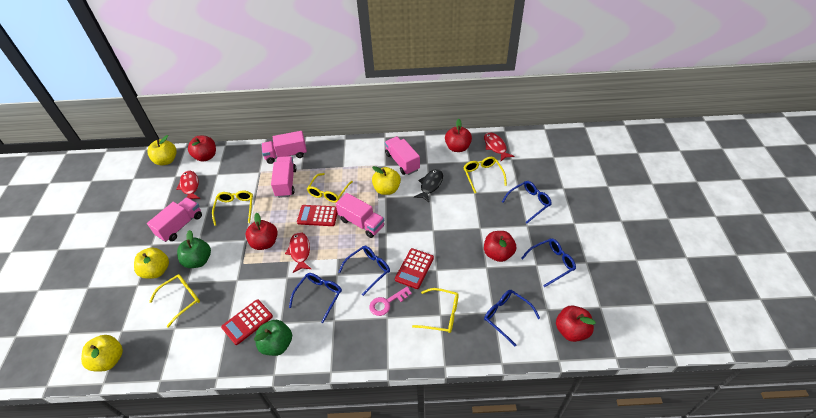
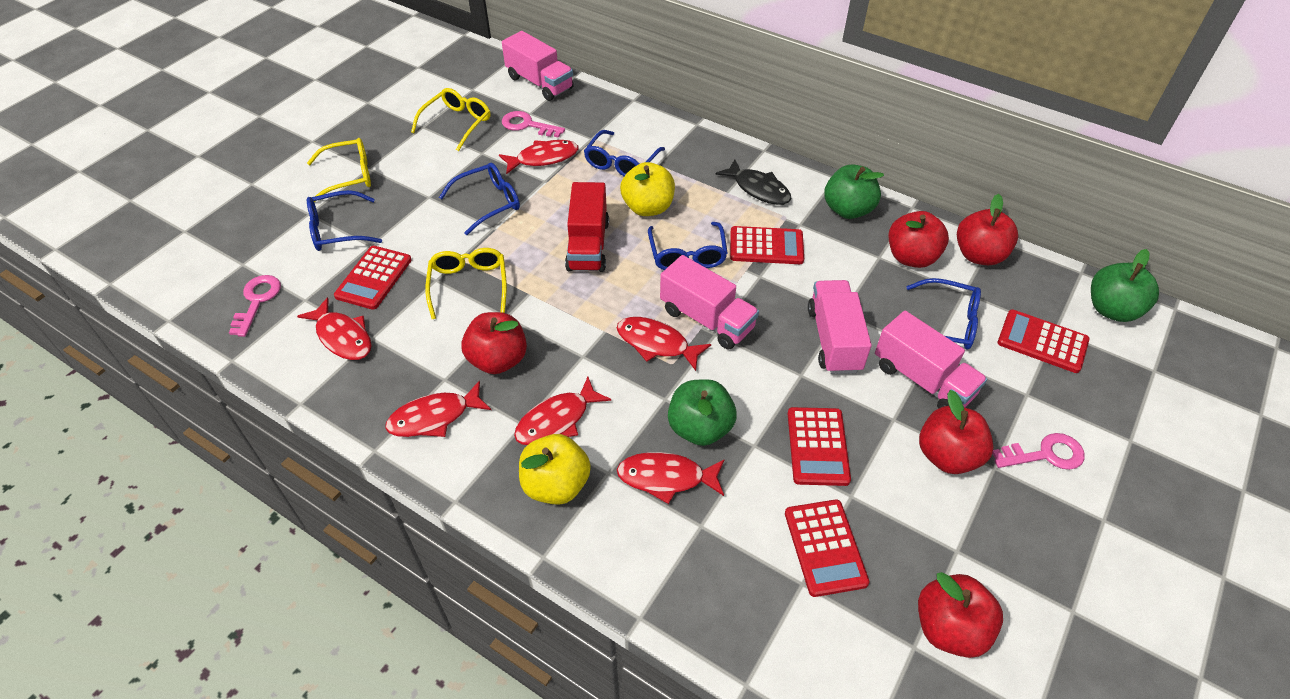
green apple: 2 -> 3
pink key: 1 -> 3
pink truck: 5 -> 4
red calculator: 3 -> 5
red fish: 3 -> 6
red truck: 0 -> 1
yellow apple: 4 -> 2
yellow glasses: 5 -> 3

